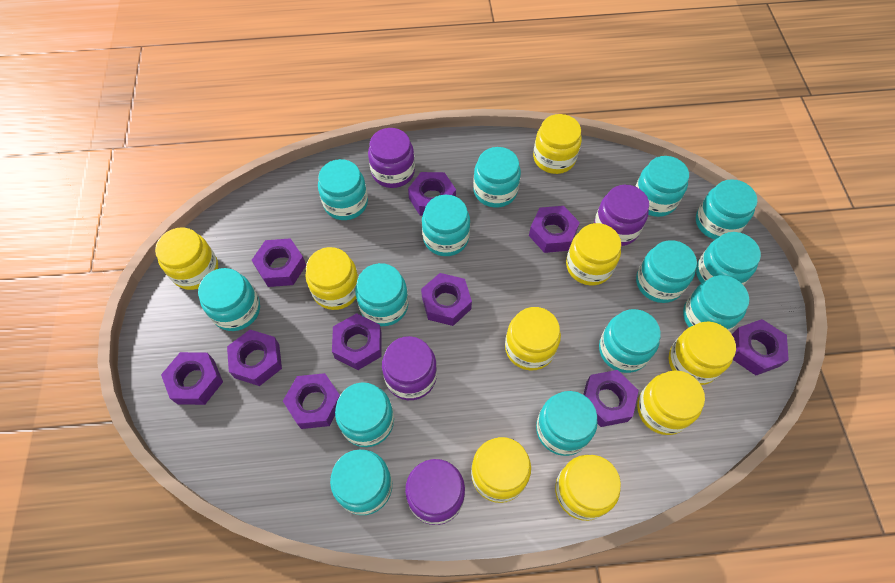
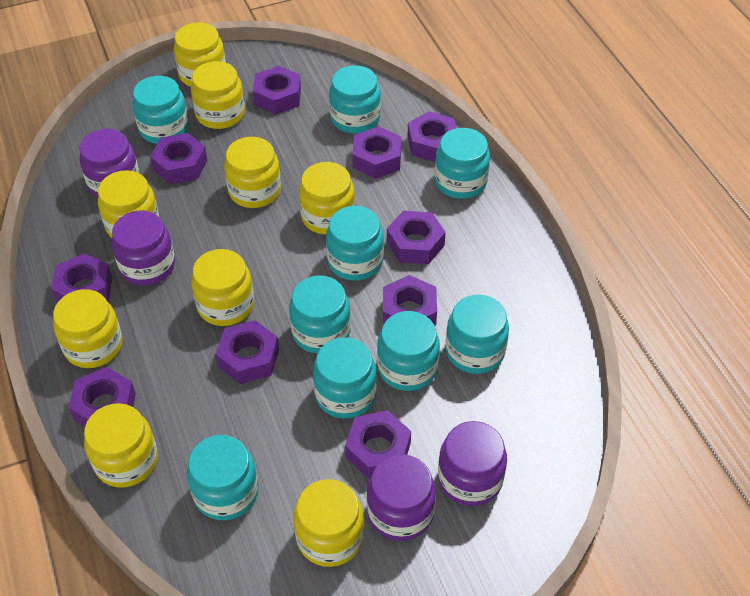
turquoise jar: 14 -> 9

